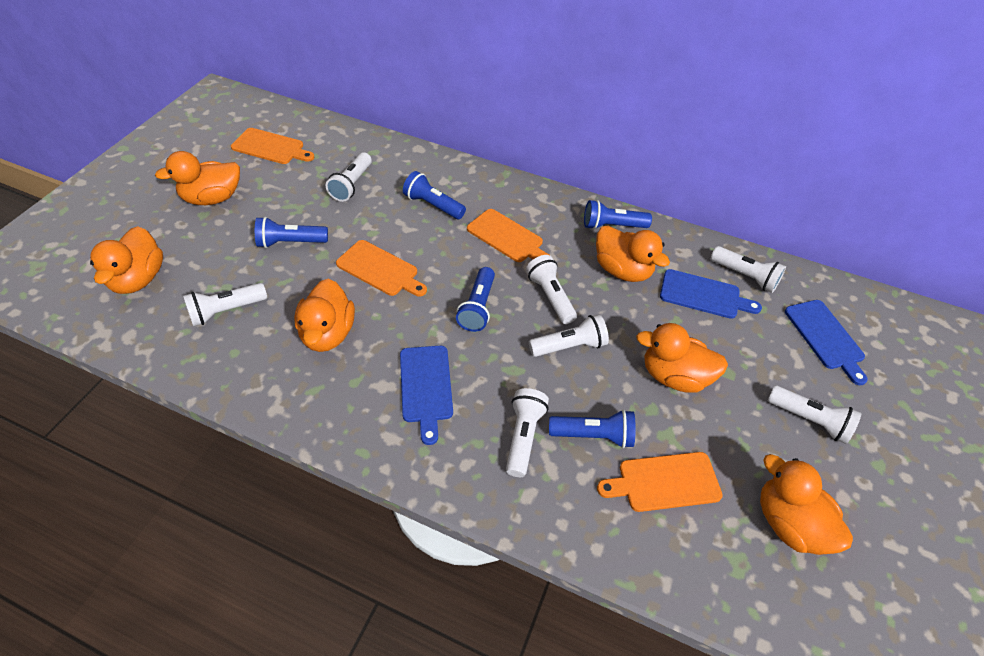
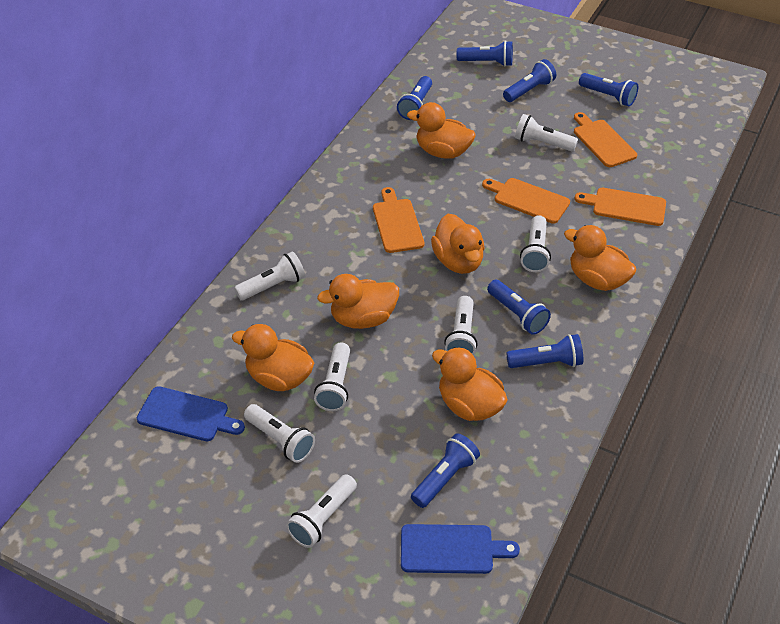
blue cutting board: 3 -> 2
blue flashlight: 5 -> 7

